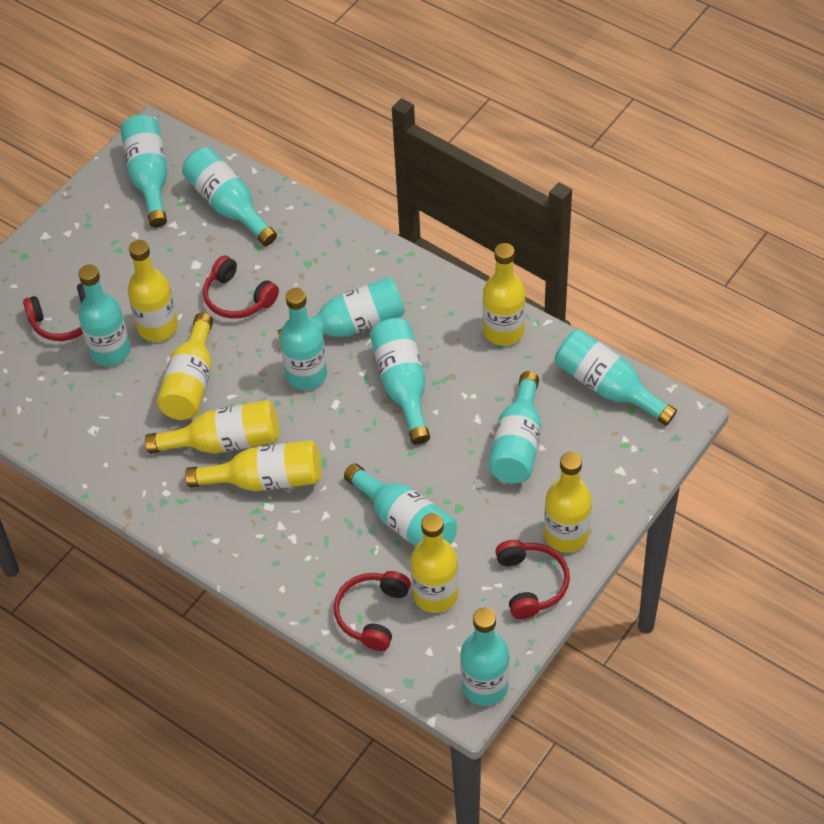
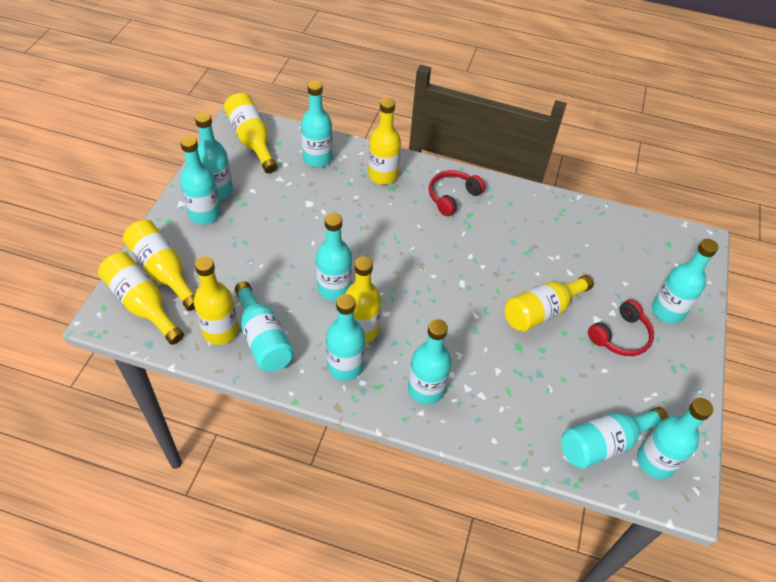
red headphones: 4 -> 2

